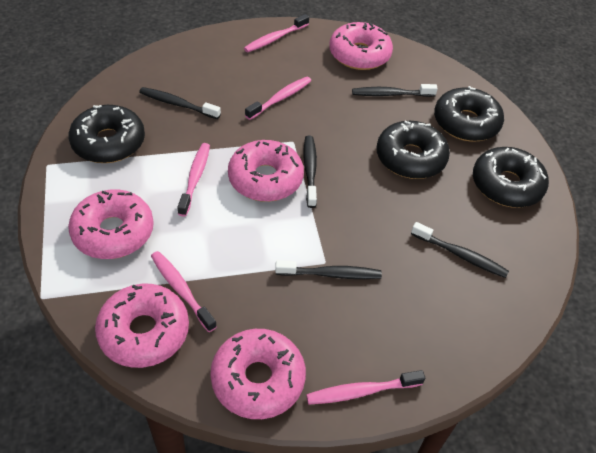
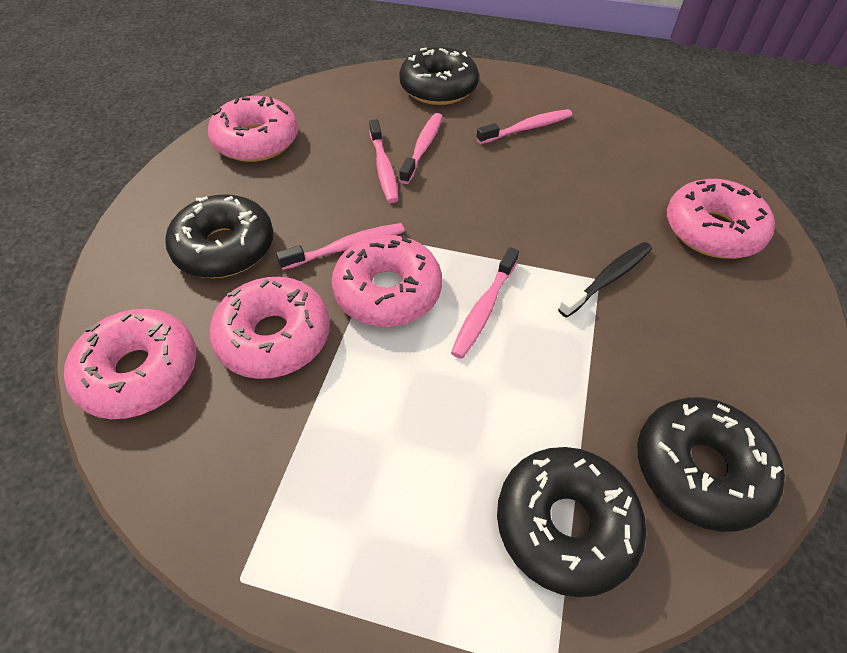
black toothbrush: 5 -> 1

